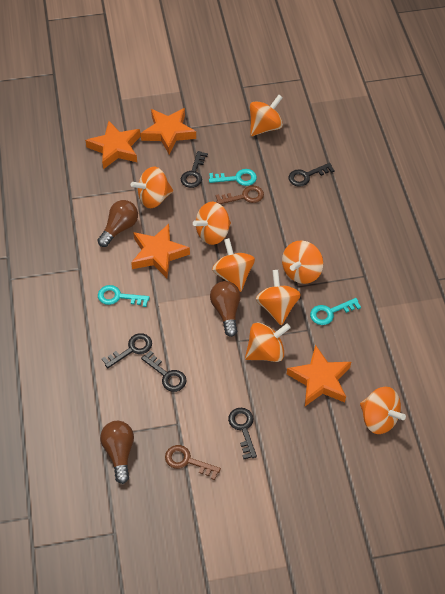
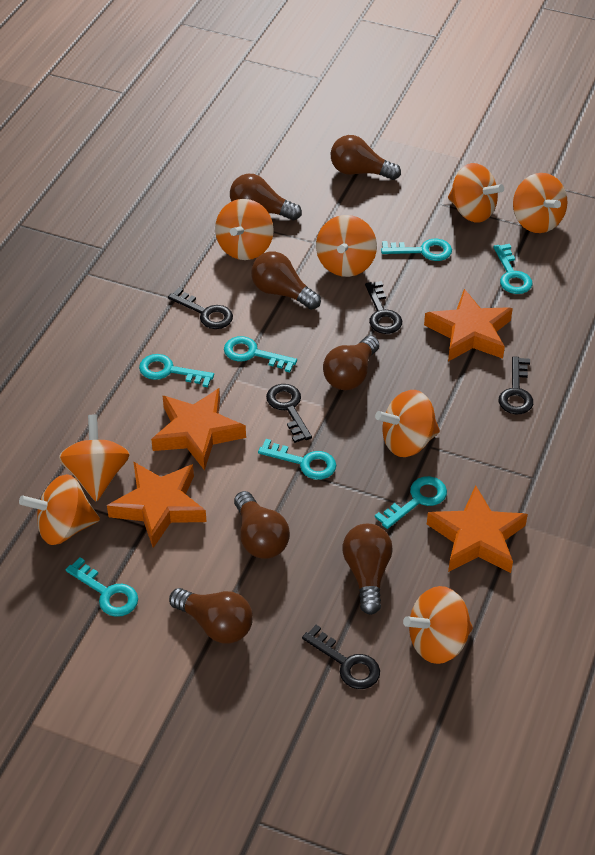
brown key: 2 -> 0
brown light bulb: 3 -> 7
turquoise key: 3 -> 7

